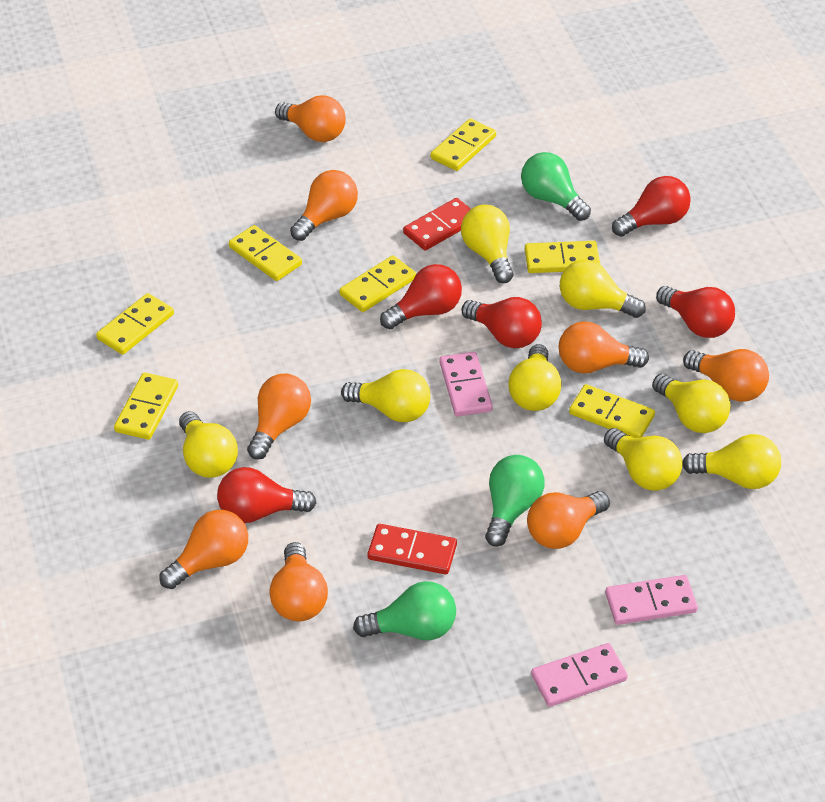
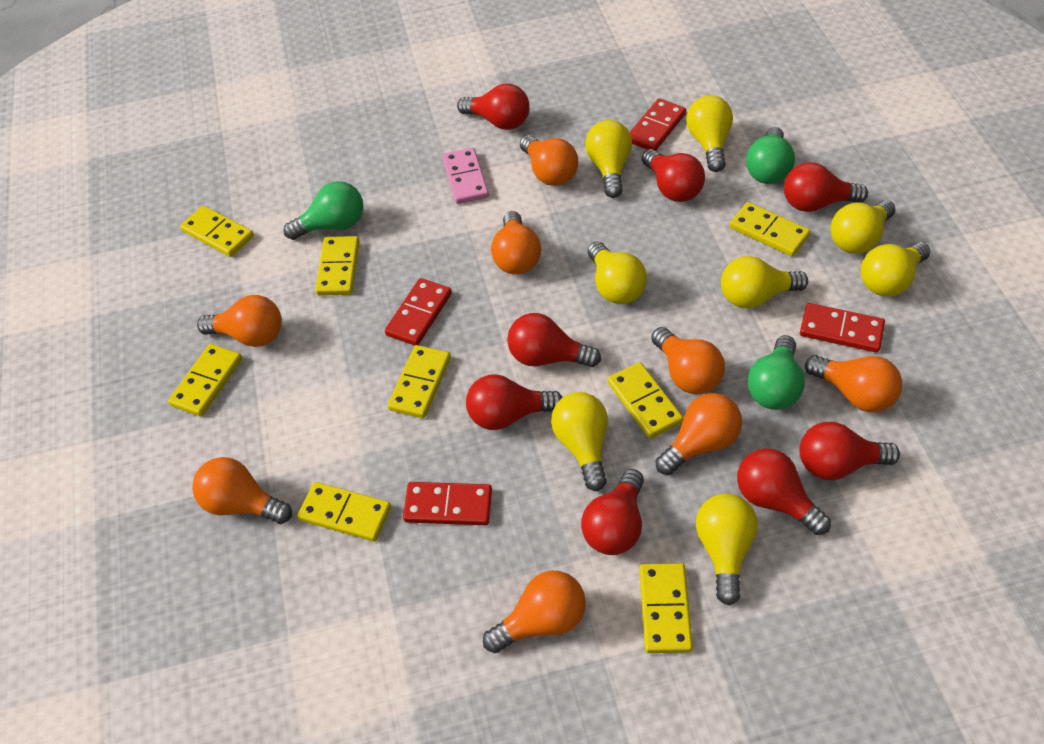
pink domino: 3 -> 1
red domino: 2 -> 4
red light bulb: 5 -> 8
yellow domino: 7 -> 8

